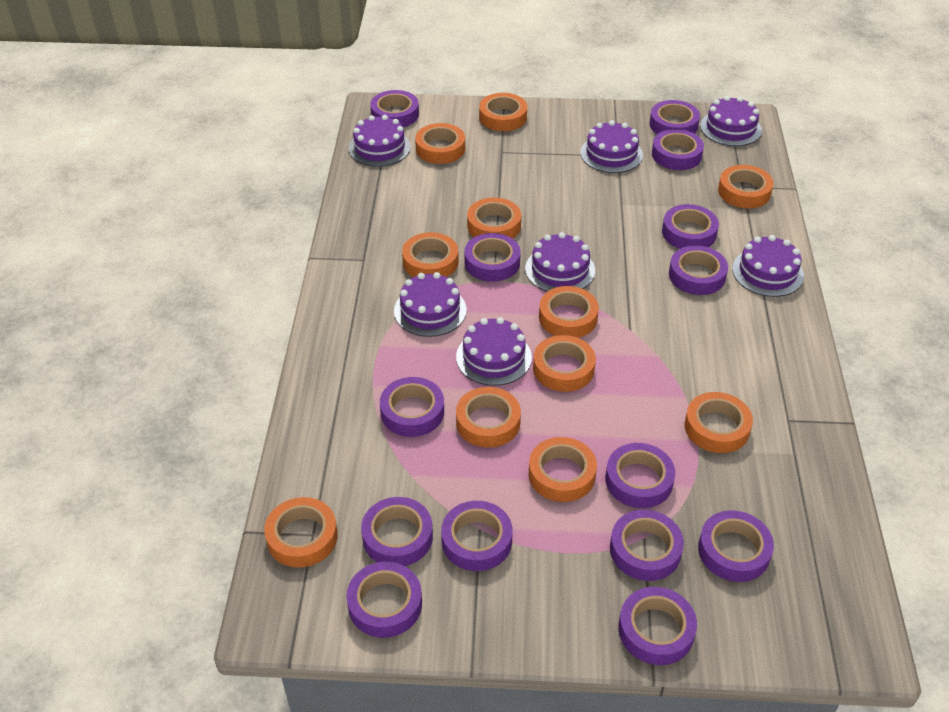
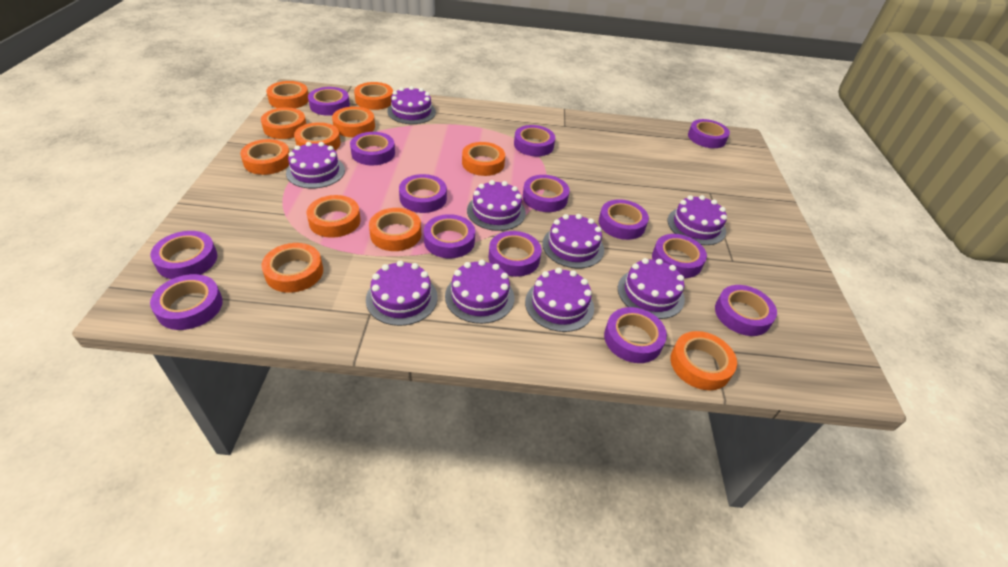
purple cake: 7 -> 9

